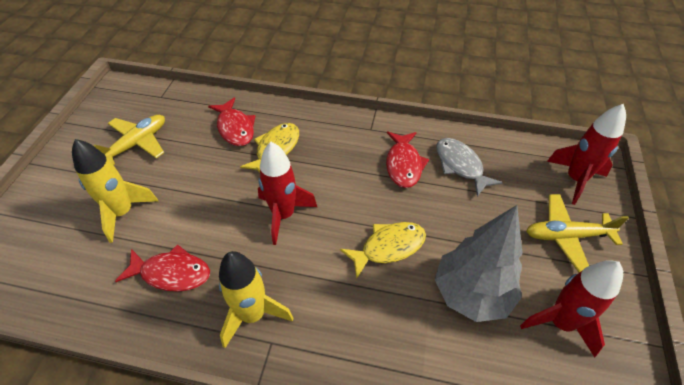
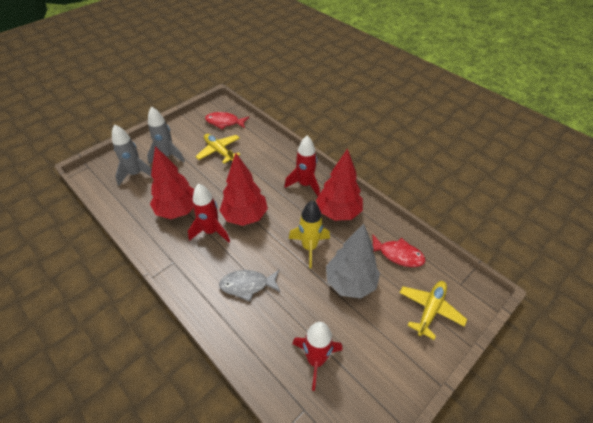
grey rocket: 0 -> 2
red fish: 3 -> 2
red tree: 0 -> 3
yellow fish: 2 -> 0
yellow rocket: 2 -> 1

